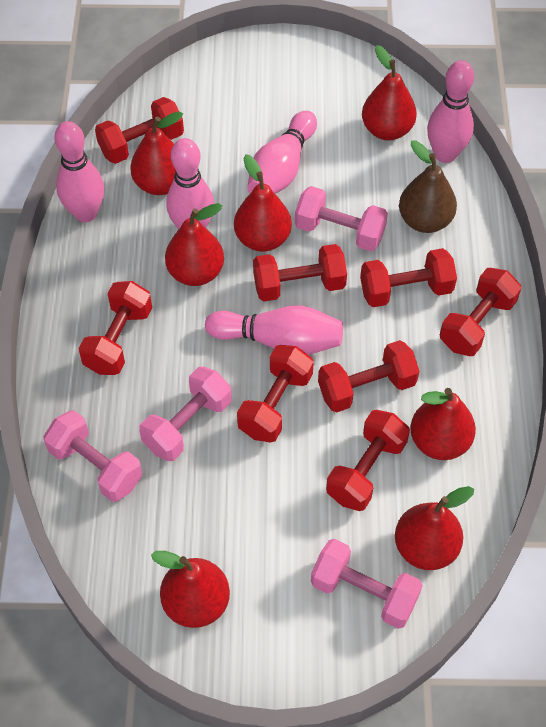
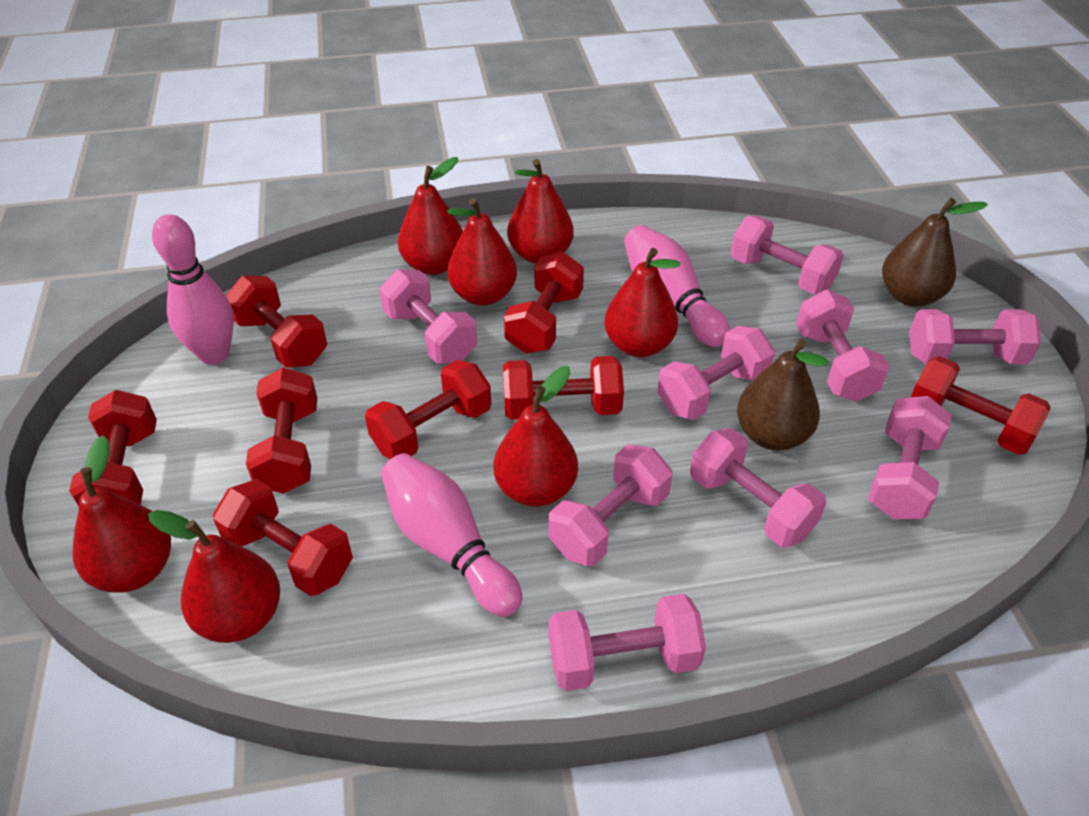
brown pear: 1 -> 2
pink bowling pin: 5 -> 3
pink dumbbell: 4 -> 9

